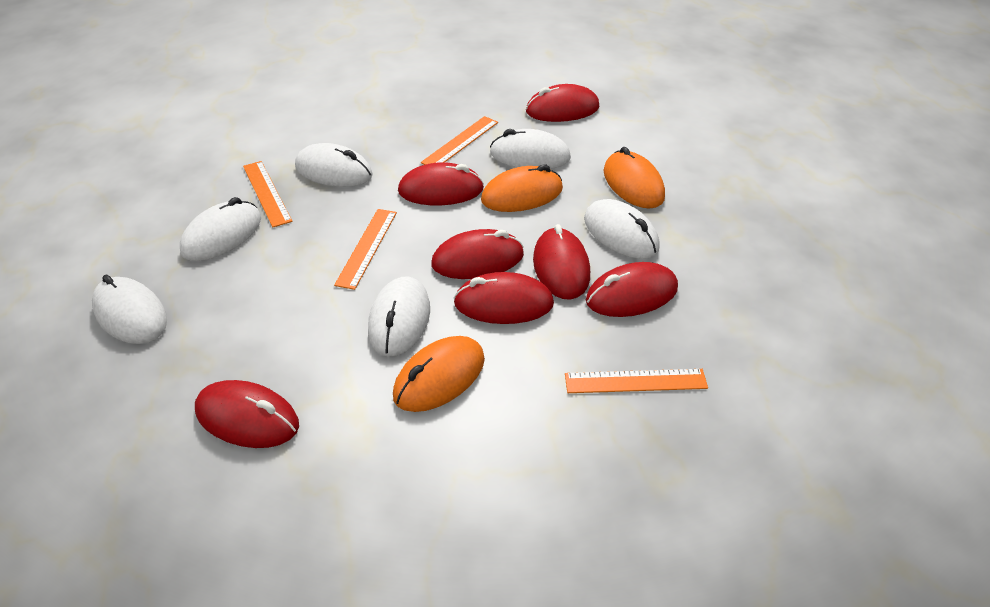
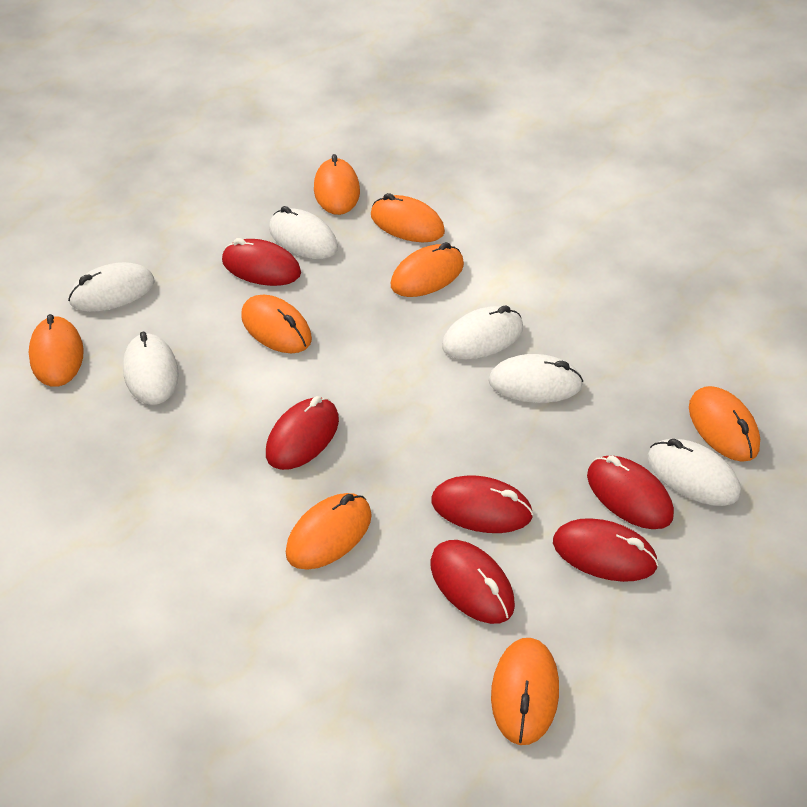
orange mouse: 3 -> 8
orange ruler: 4 -> 0
red mouse: 7 -> 6

